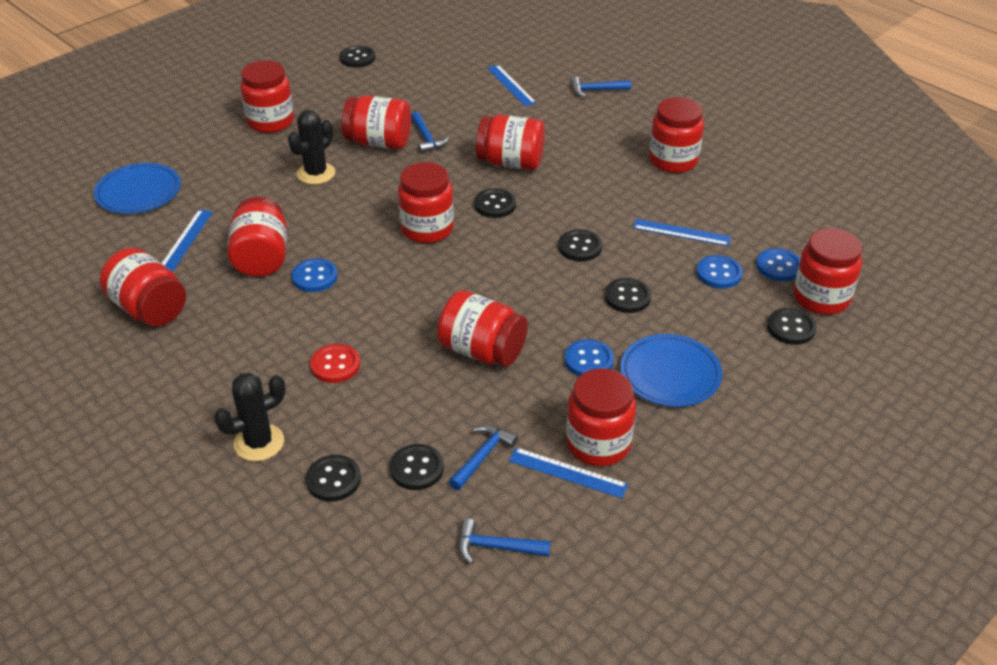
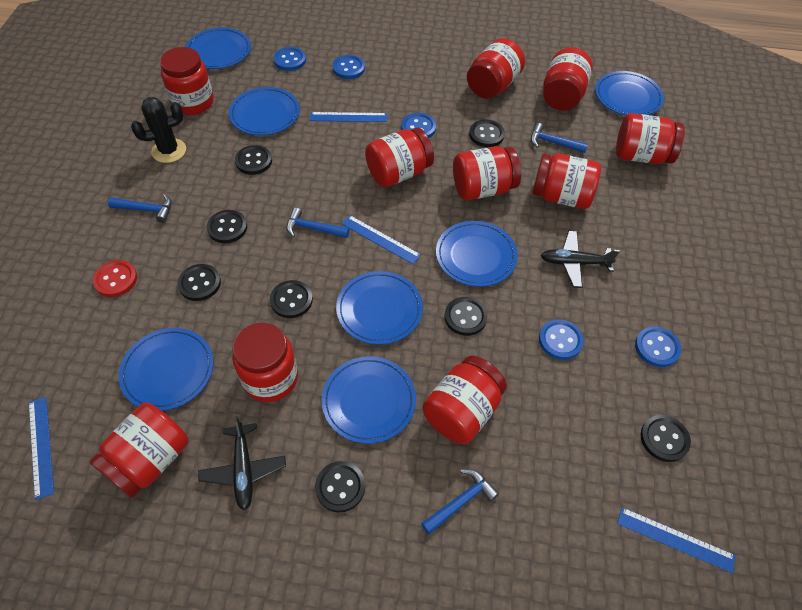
black button: 7 -> 8
black cactus: 2 -> 1
black plane: 0 -> 2
blue button: 4 -> 5
blue plate: 2 -> 7

